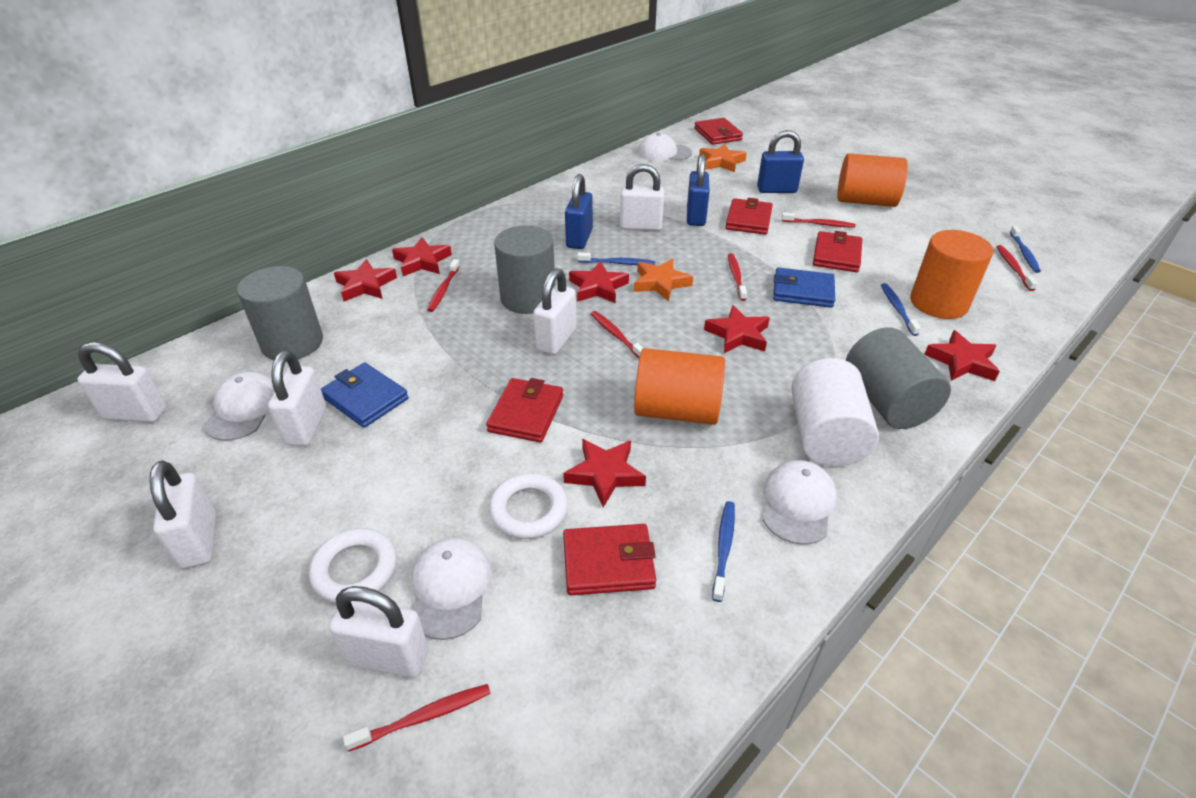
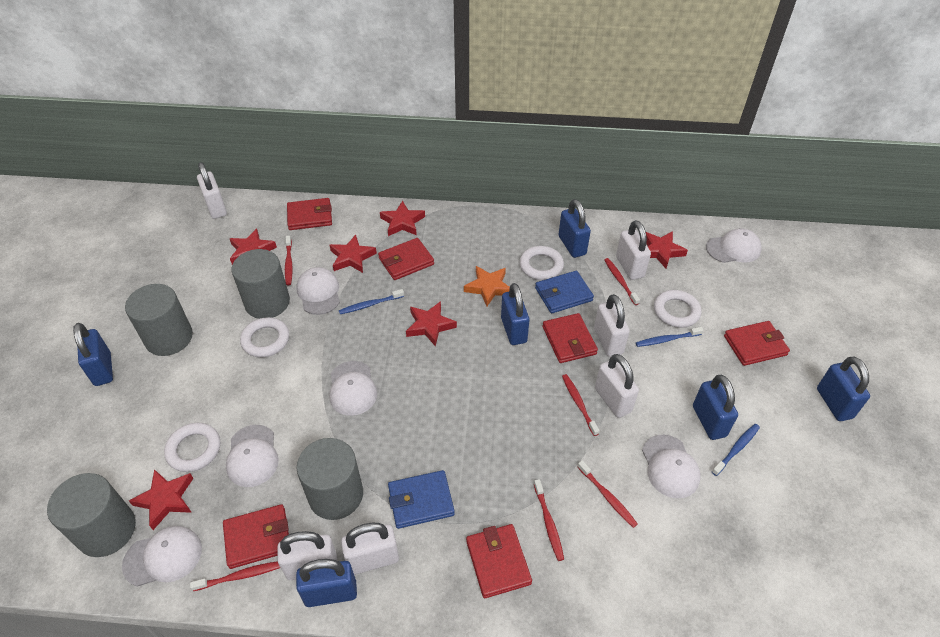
blue padlock: 3 -> 6
blue toothbrush: 4 -> 3
grey cylinder: 3 -> 4
orange cylinder: 3 -> 0
orange star: 2 -> 1
red wallet: 5 -> 6
white cap: 4 -> 6
white cylinder: 1 -> 0
white ring: 2 -> 4

